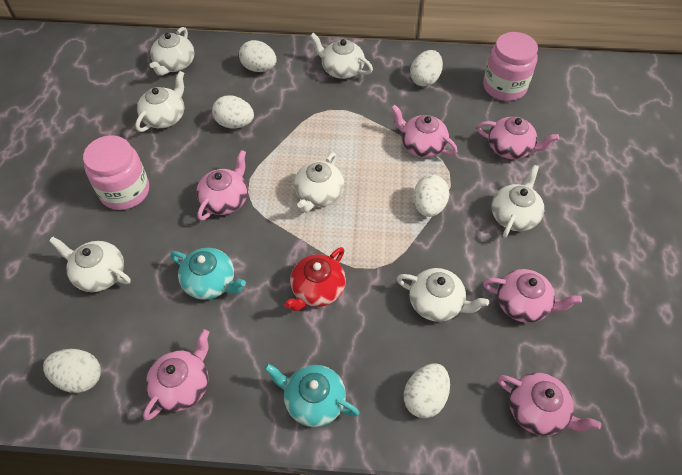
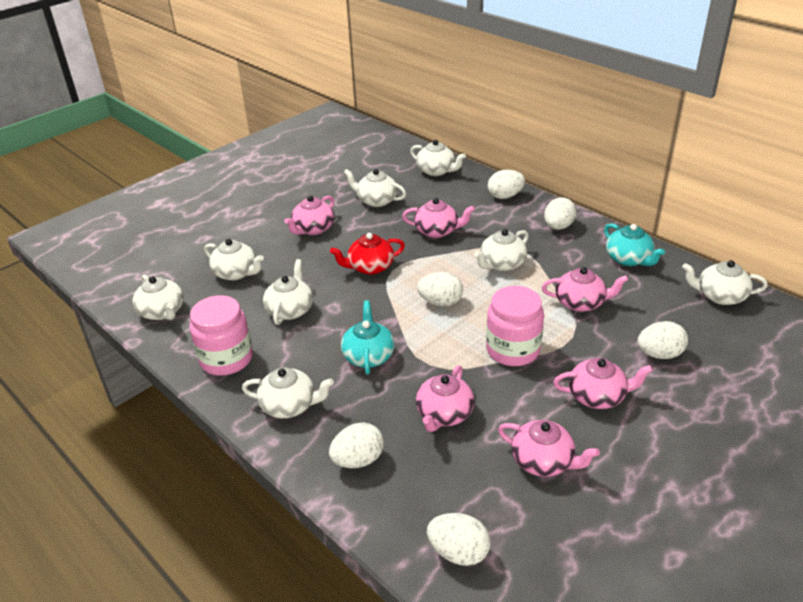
white teapot: 7 -> 8

